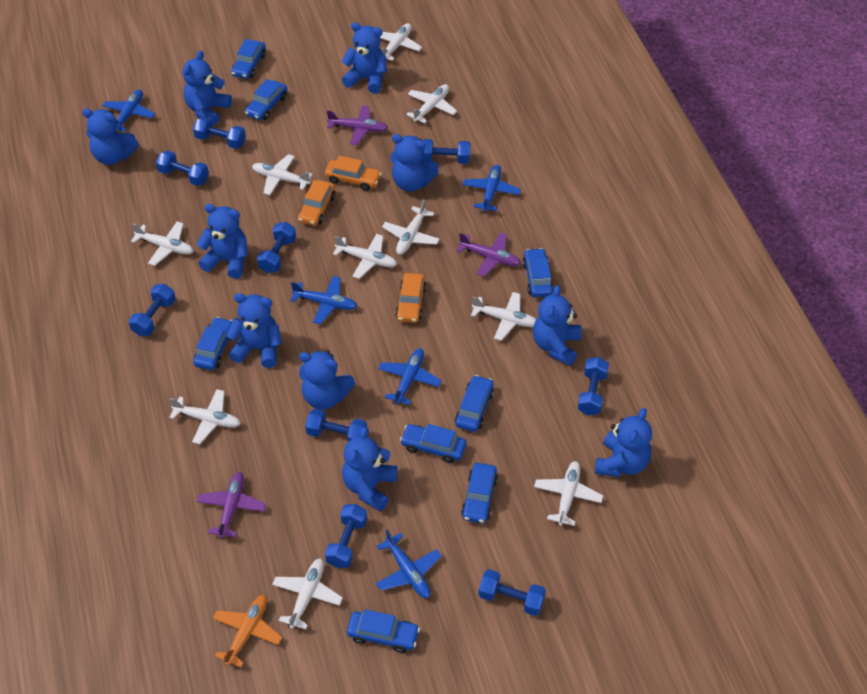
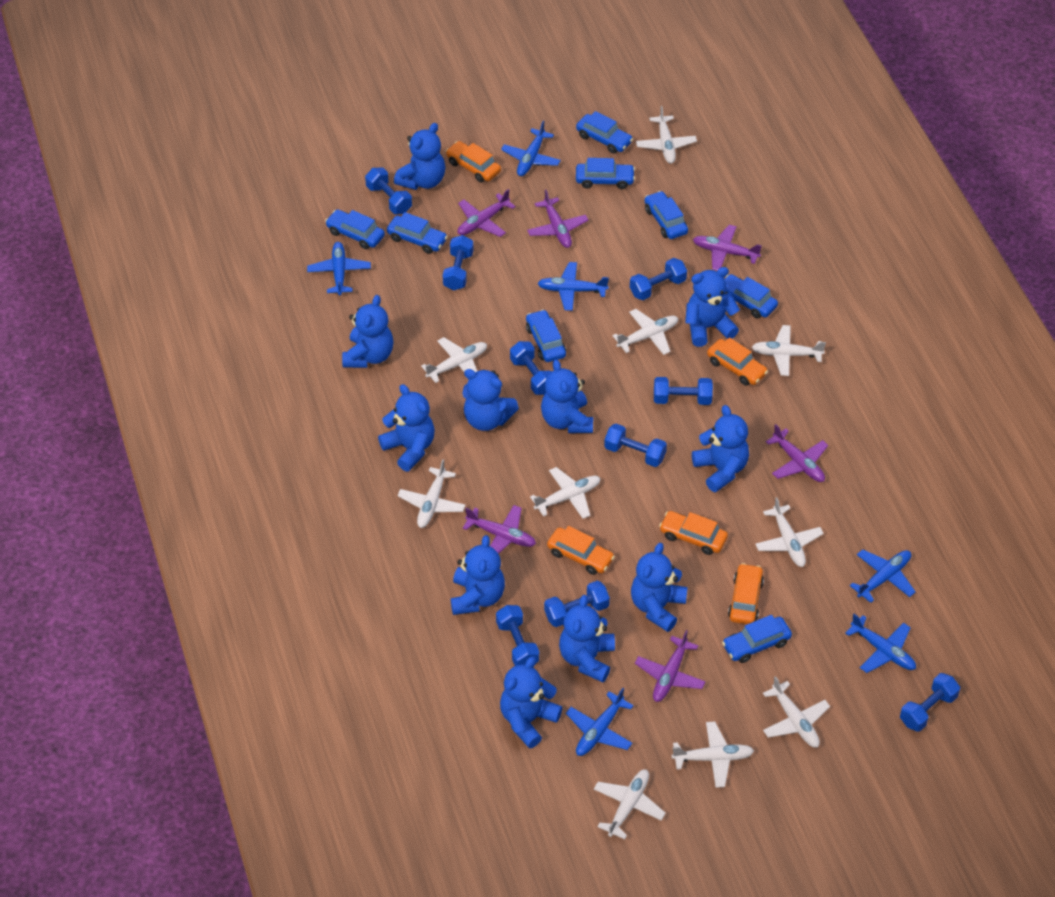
blue plane: 5 -> 6
blue teddy bear: 10 -> 11
orange car: 3 -> 5
orange plane: 1 -> 0
purple plane: 3 -> 6

